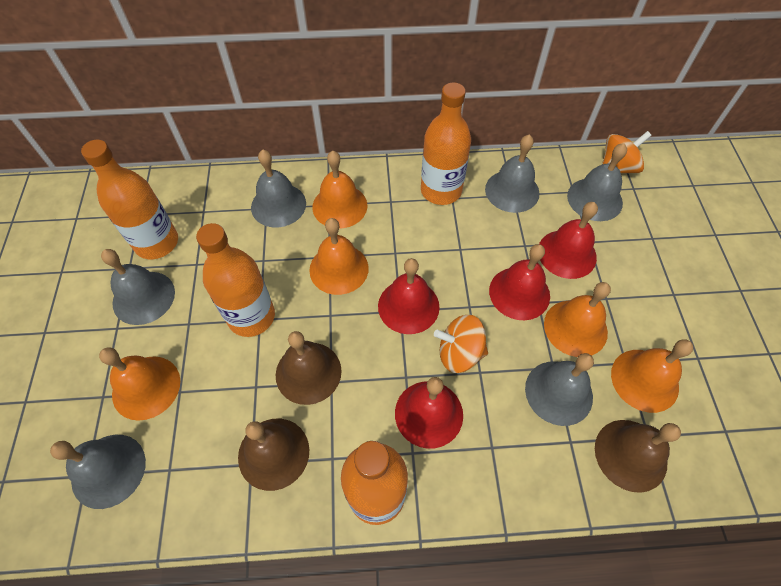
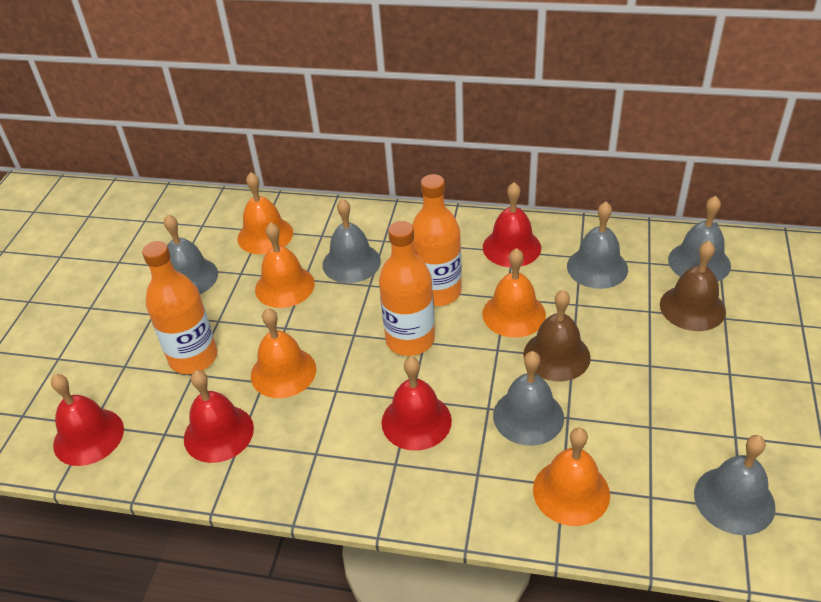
brown bell: 3 -> 2
orange bottle: 4 -> 3
orange spinning top: 2 -> 0

